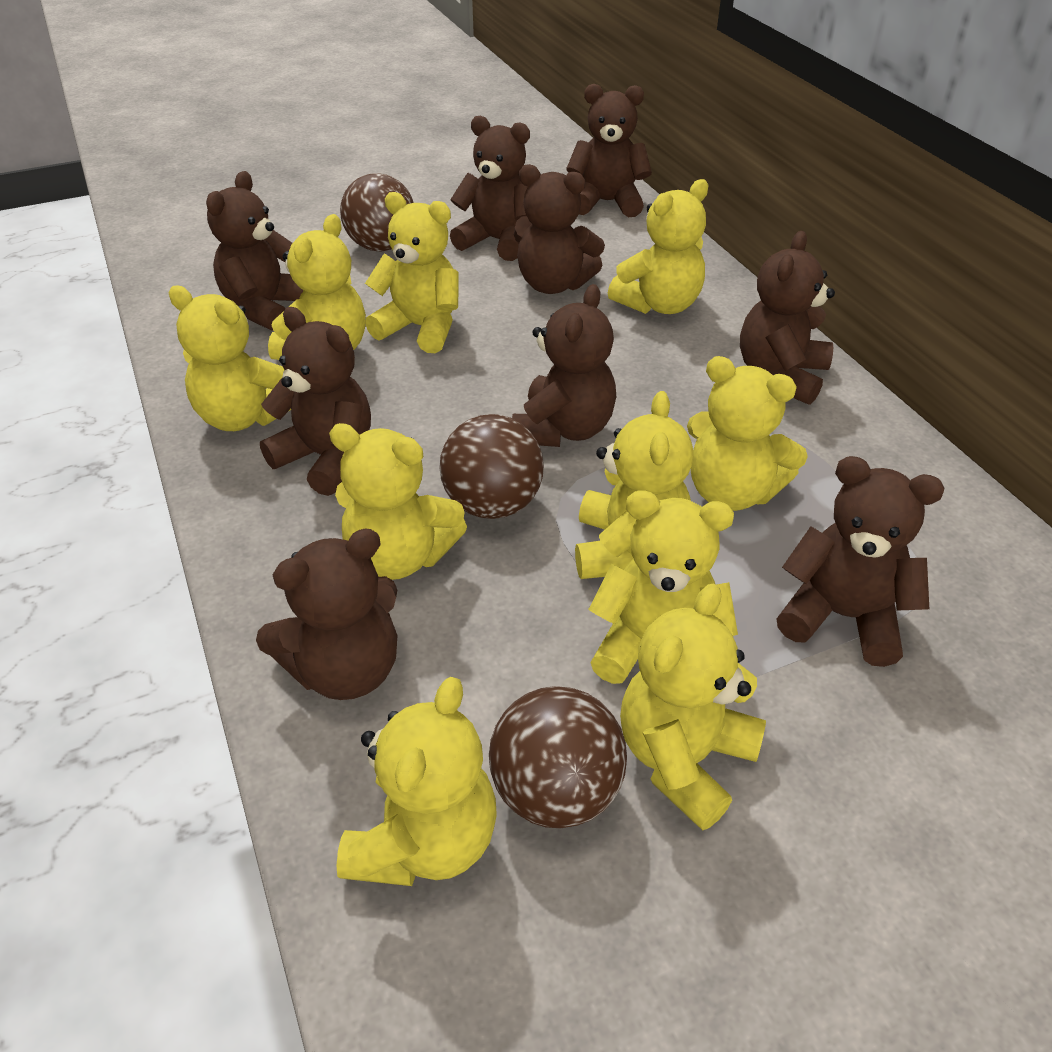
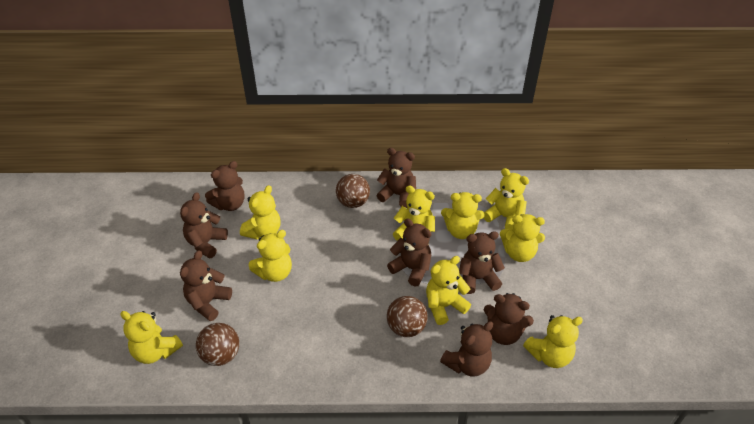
brown teddy bear: 9 -> 8
yellow teddy bear: 10 -> 9

